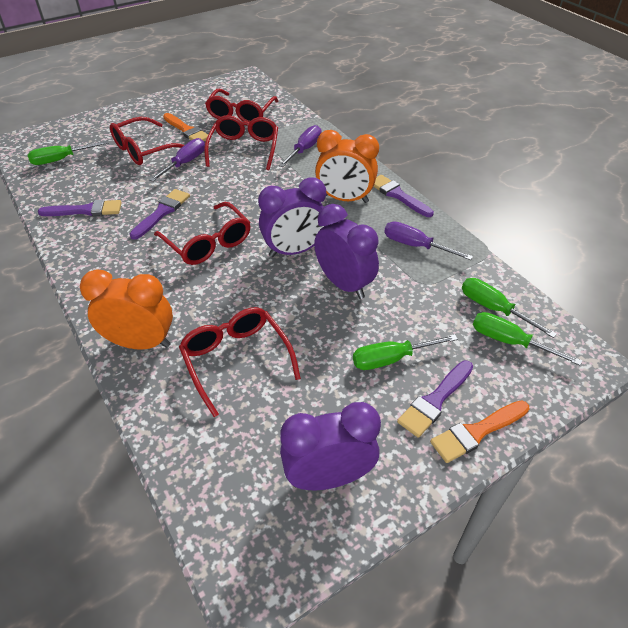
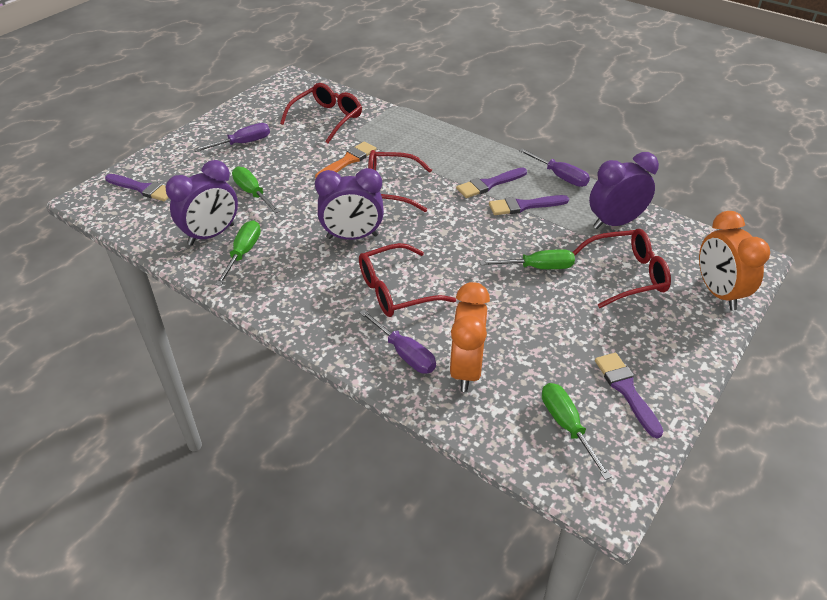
orange brush: 2 -> 1
red glasses: 5 -> 4

